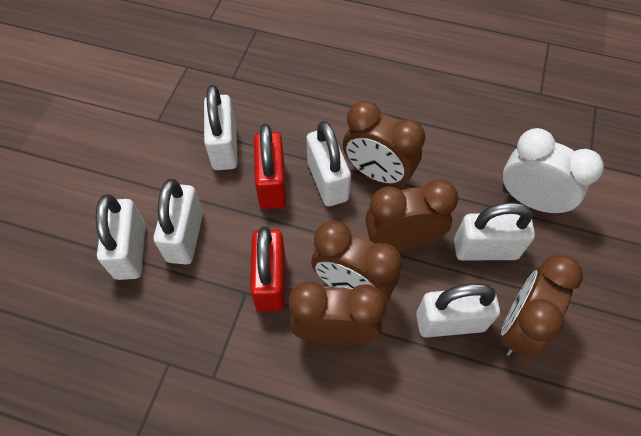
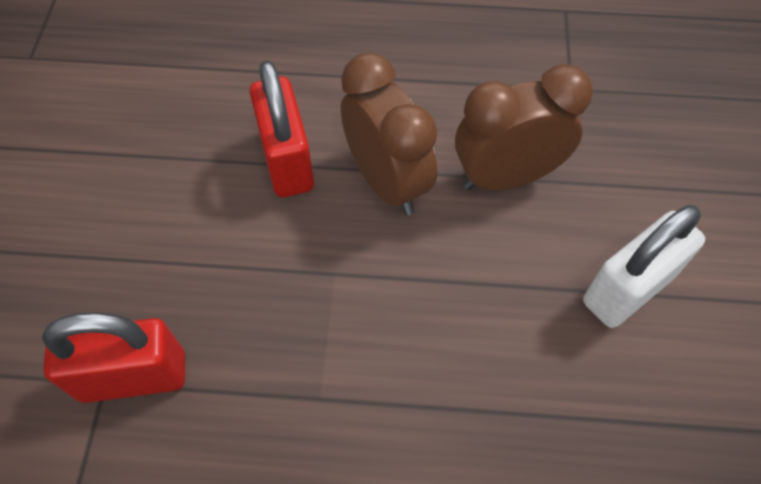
brown clock: 5 -> 2
white clock: 1 -> 0
white padlock: 6 -> 1

